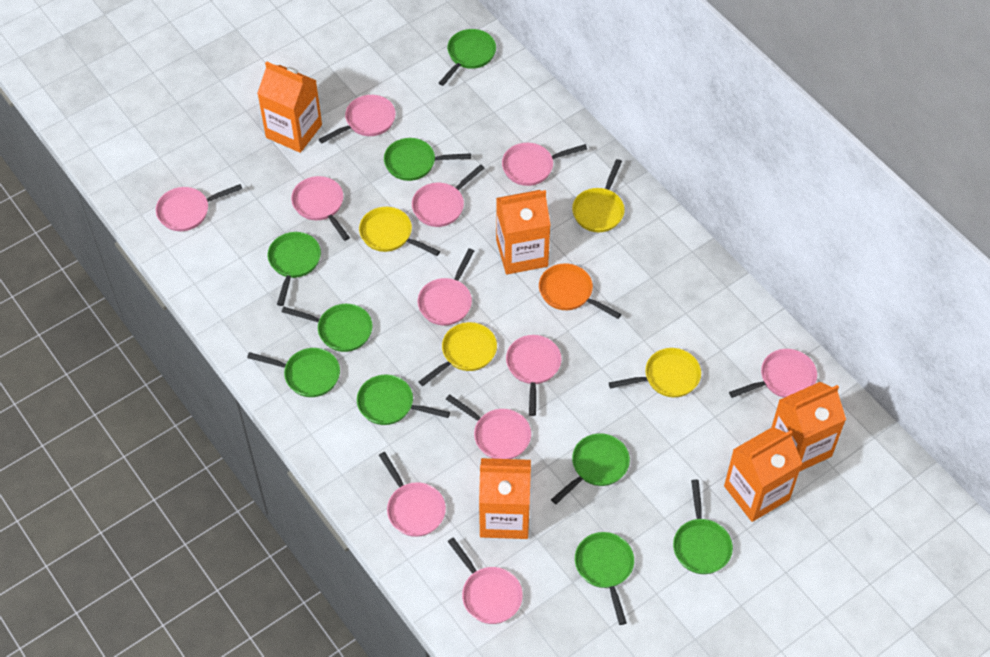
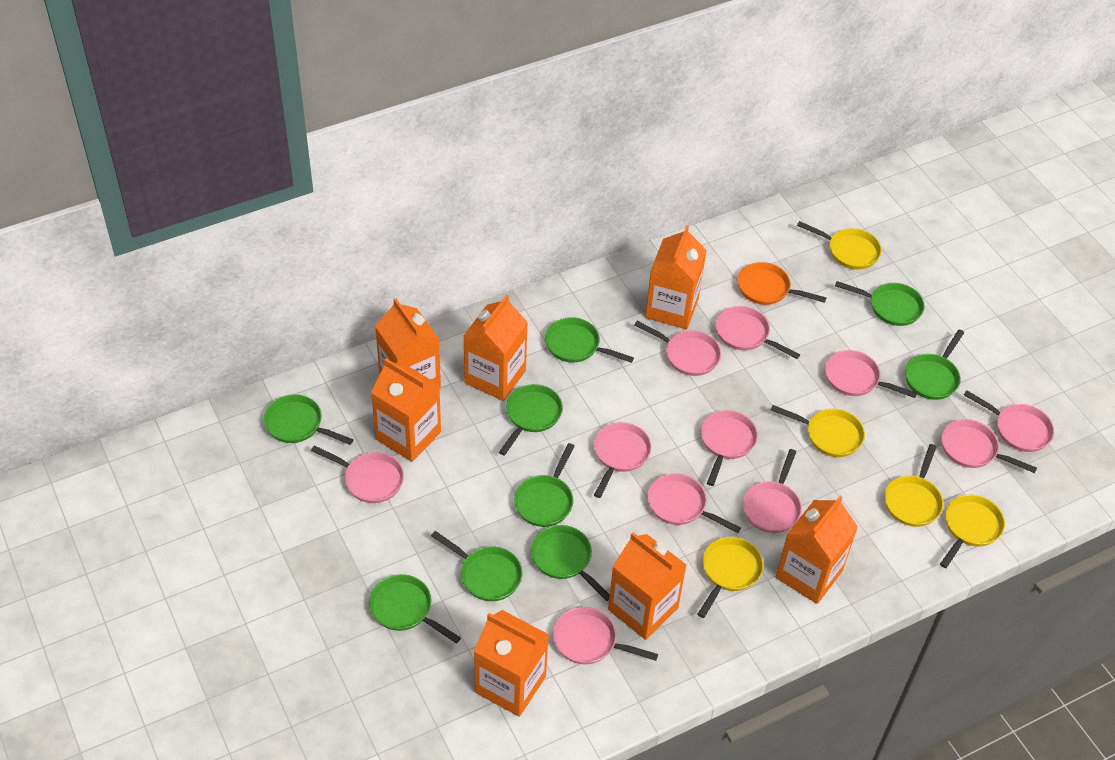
orange carton: 5 -> 7
yellow pan: 4 -> 5

